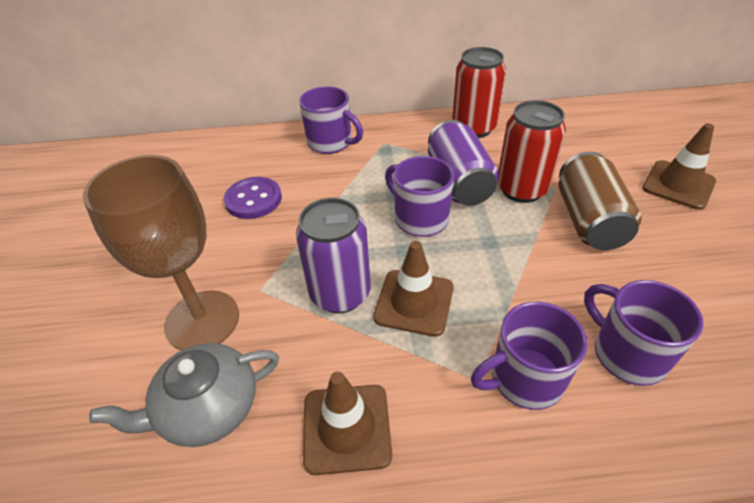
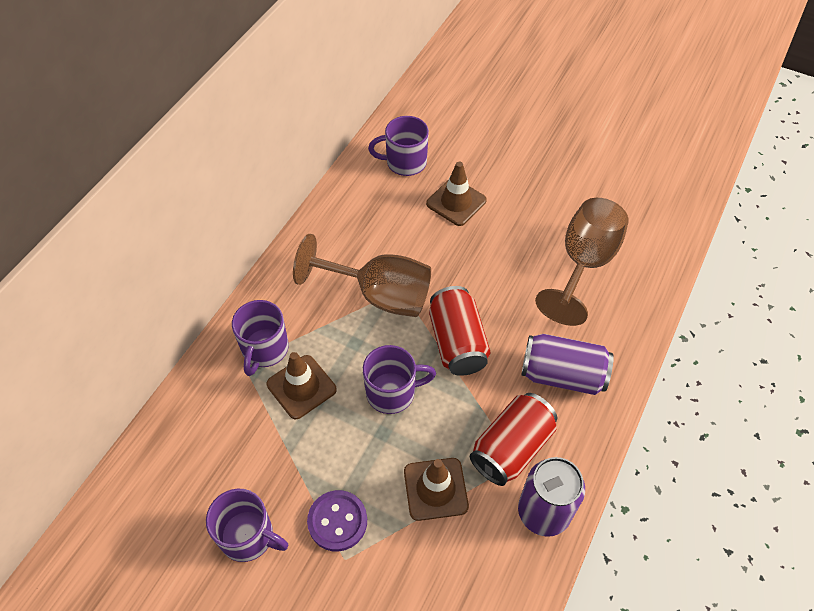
brown can: 1 -> 0
brown goblet: 1 -> 2
grey teapot: 1 -> 0

